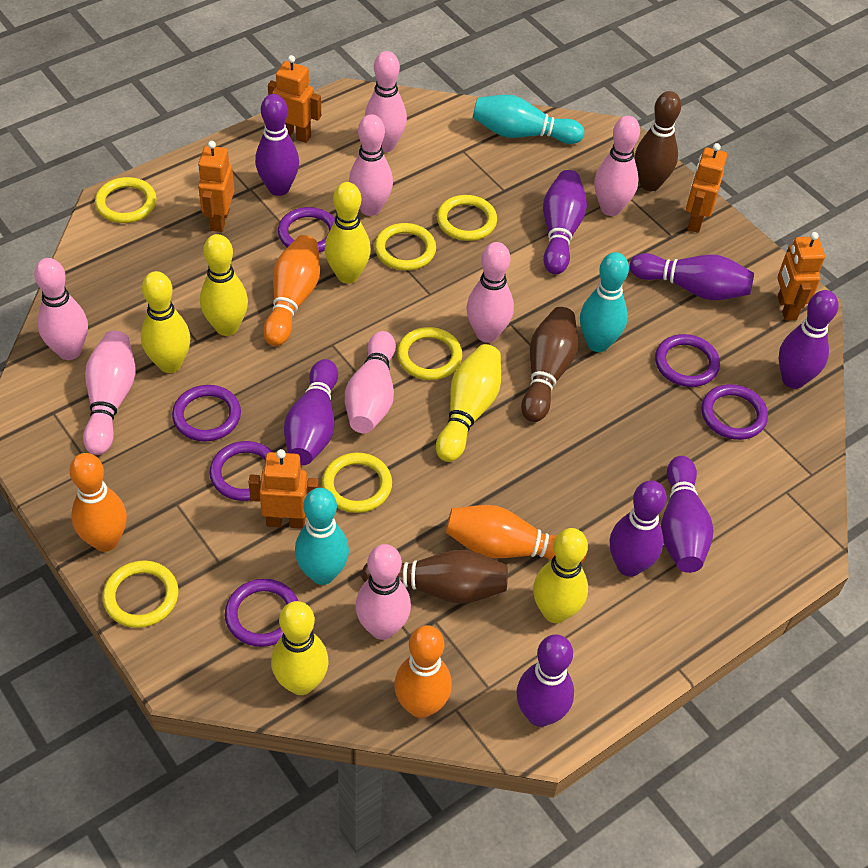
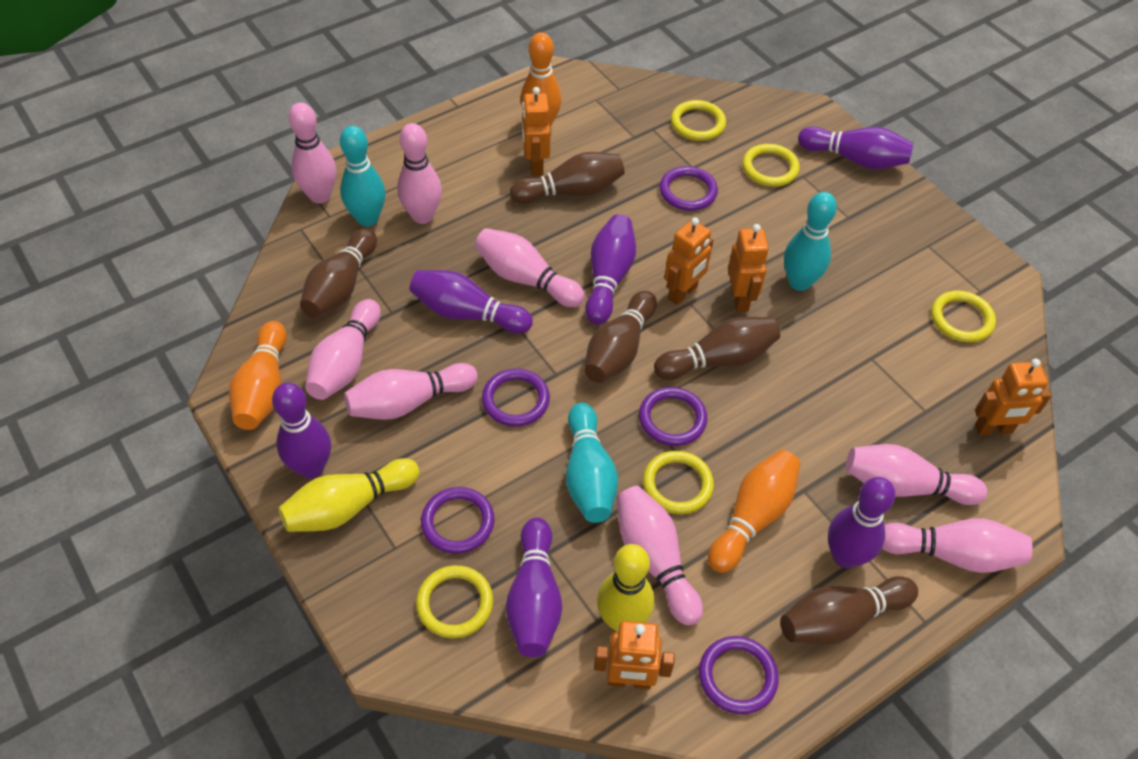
brown bowling pin: 3 -> 5
orange bowling pin: 4 -> 3
purple bowling pin: 8 -> 6
purple ring: 6 -> 5
yellow bowling pin: 6 -> 2
yellow ring: 6 -> 5

